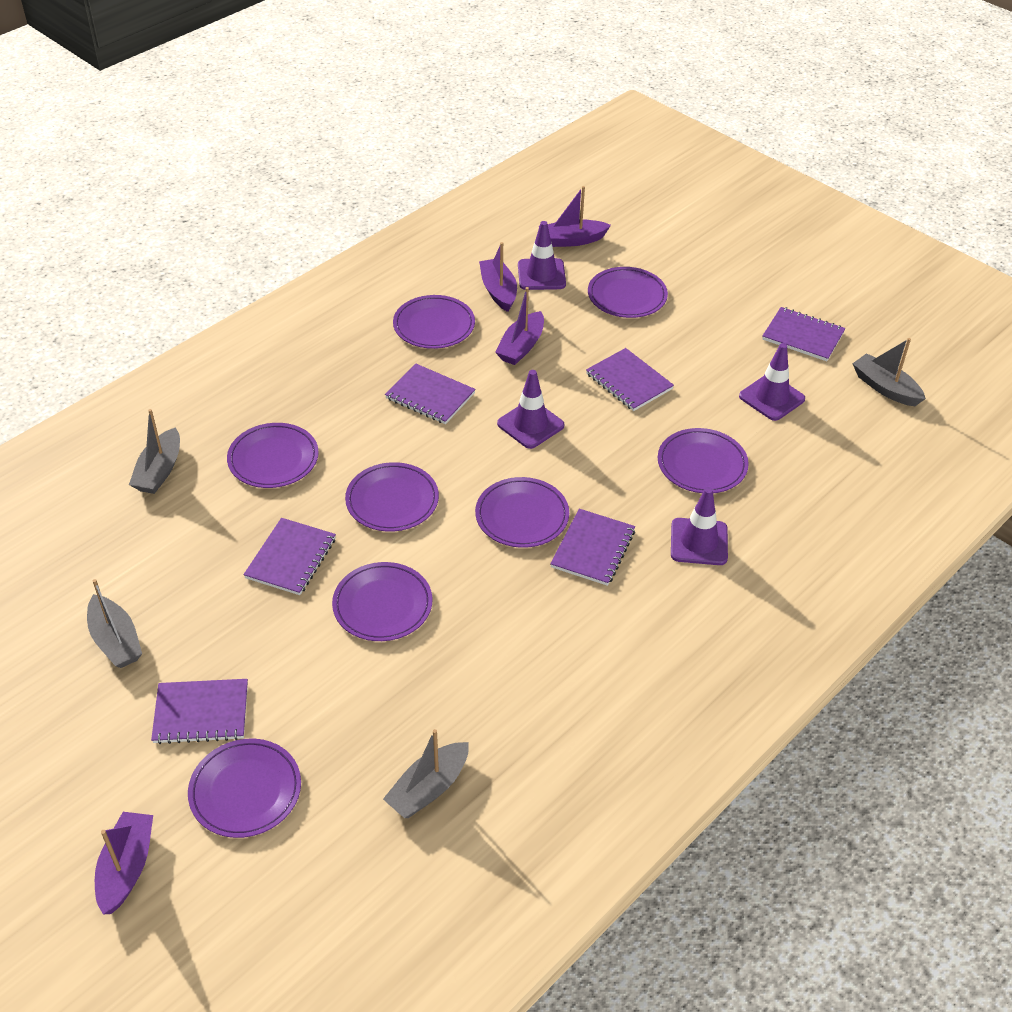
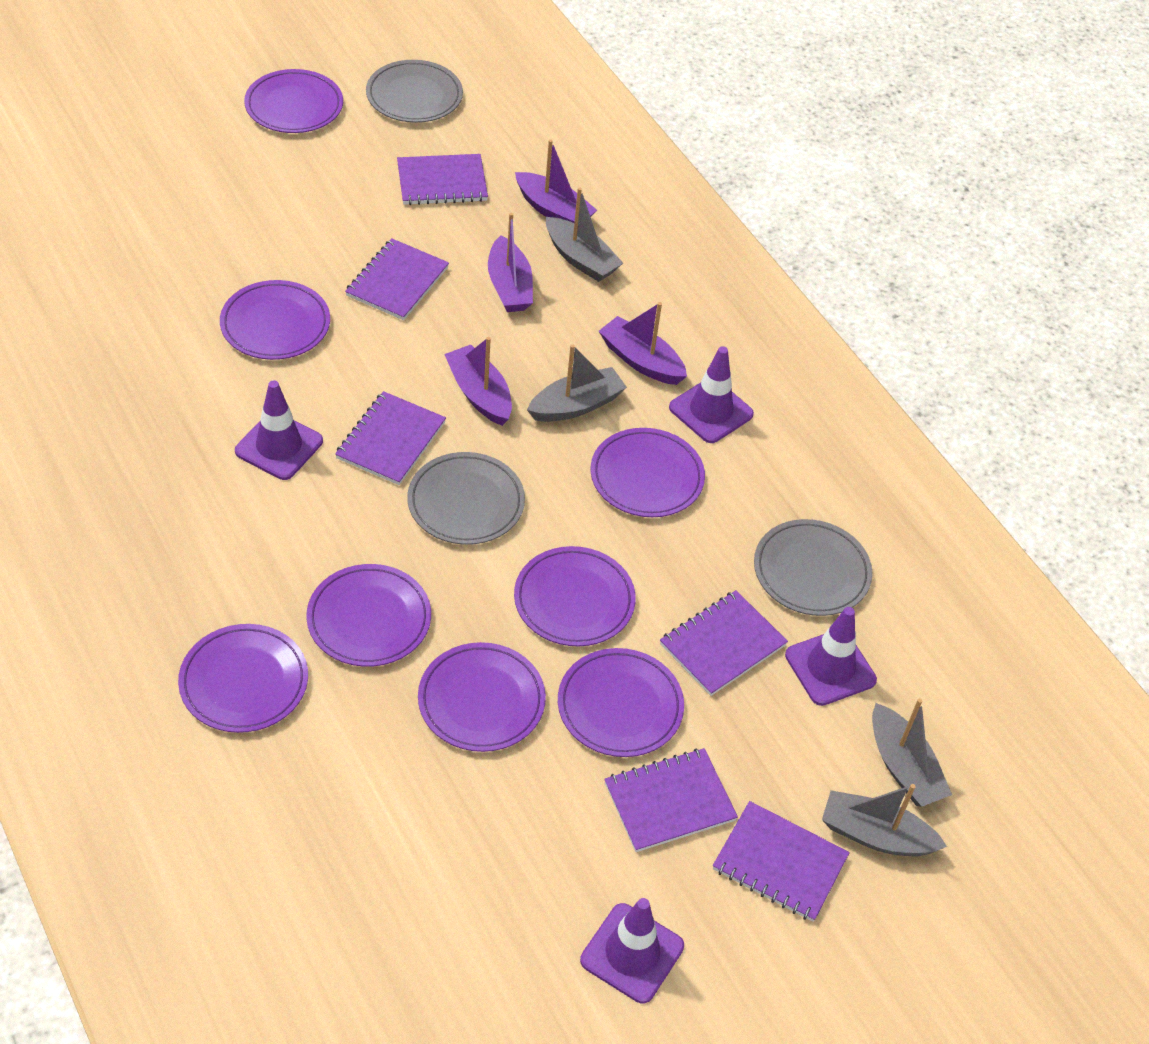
grey plate: 0 -> 3

